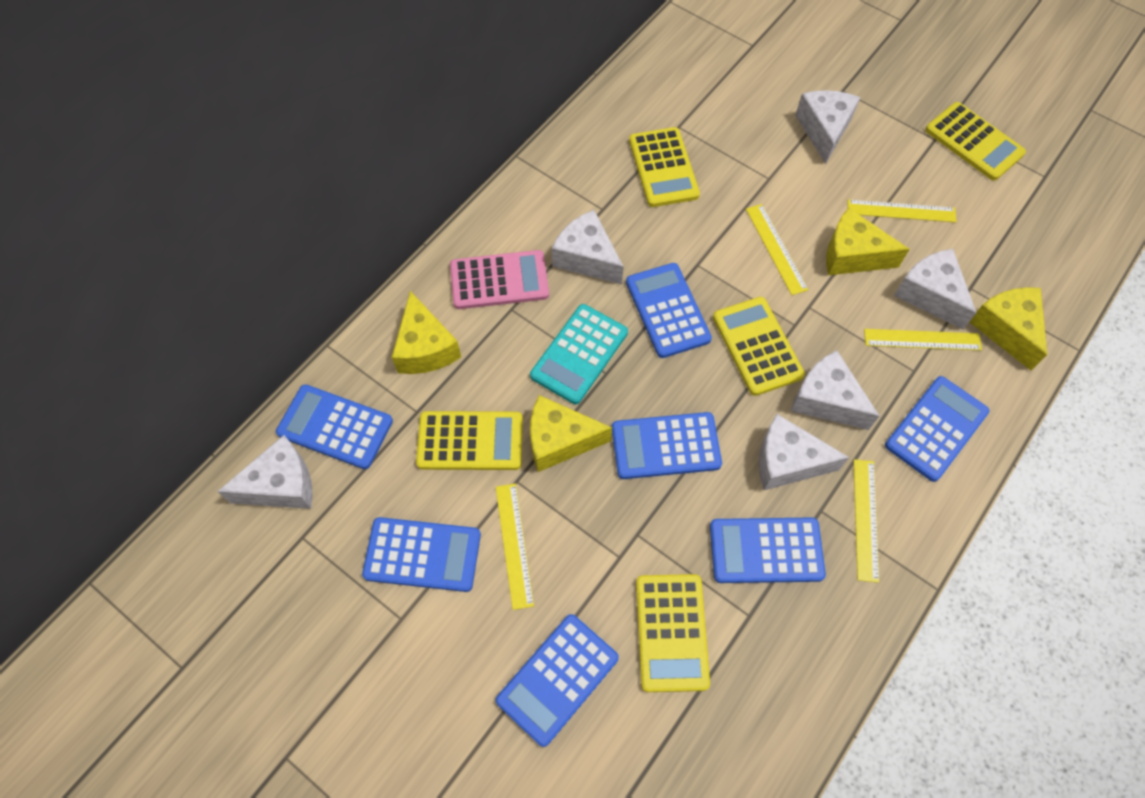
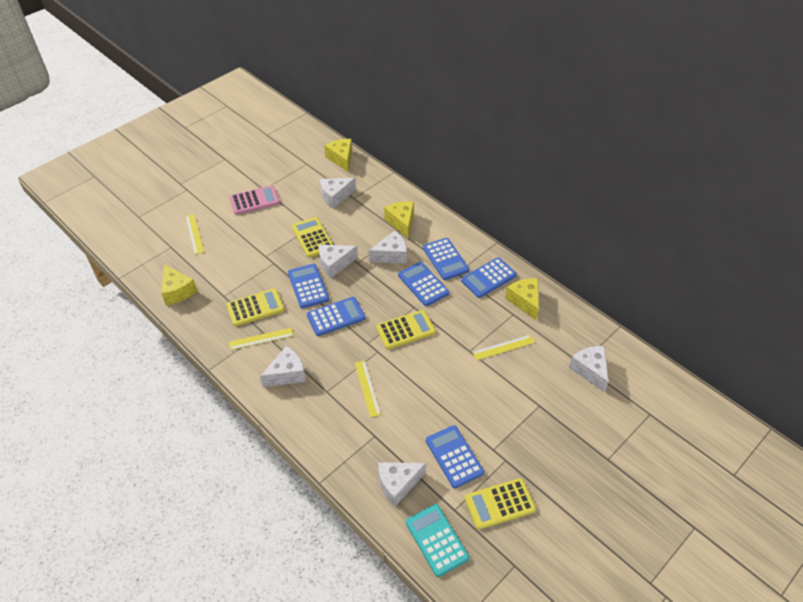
blue calculator: 7 -> 6
yellow calculator: 5 -> 4
yellow ruler: 5 -> 4

